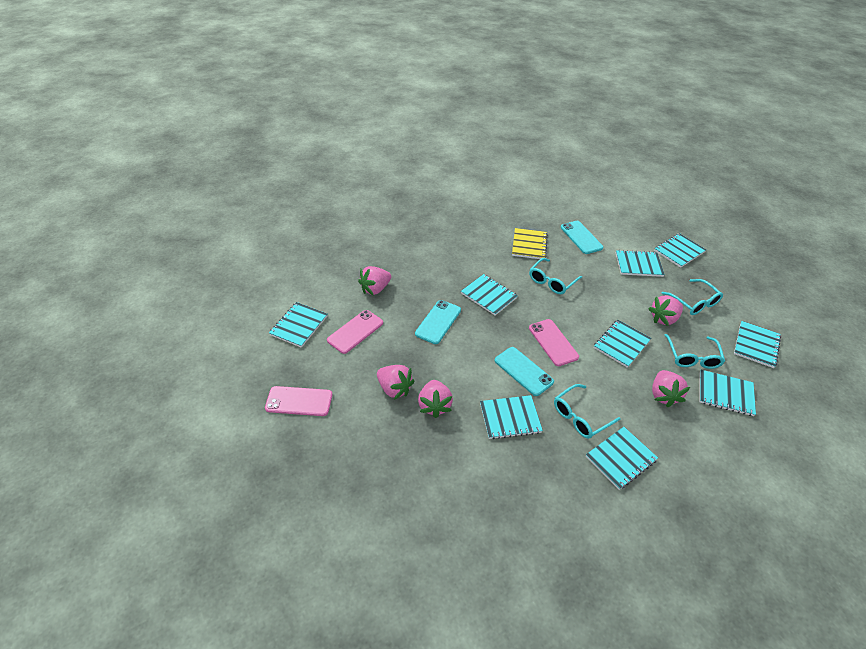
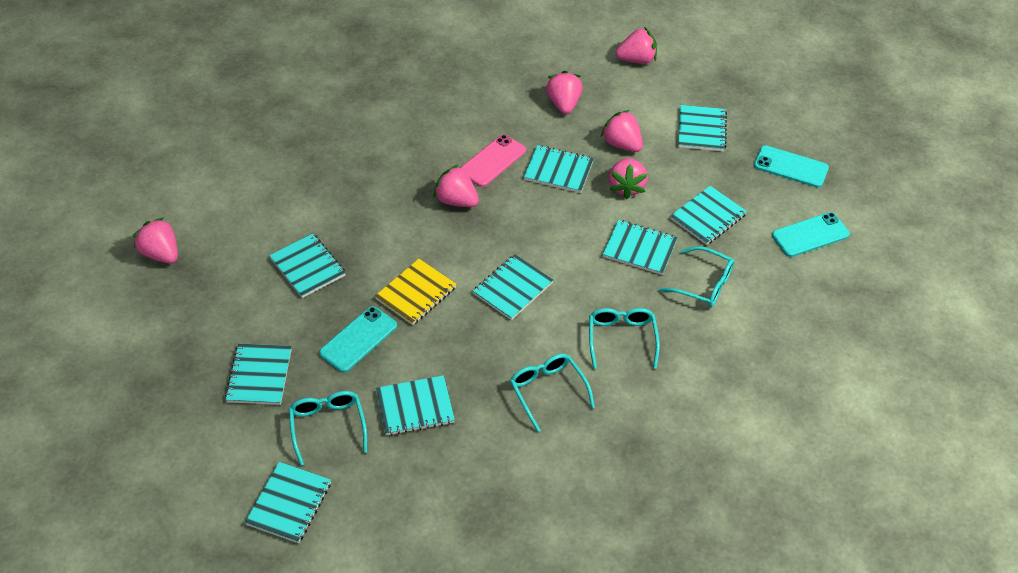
pink phone: 3 -> 1
pink strawberry: 5 -> 6

